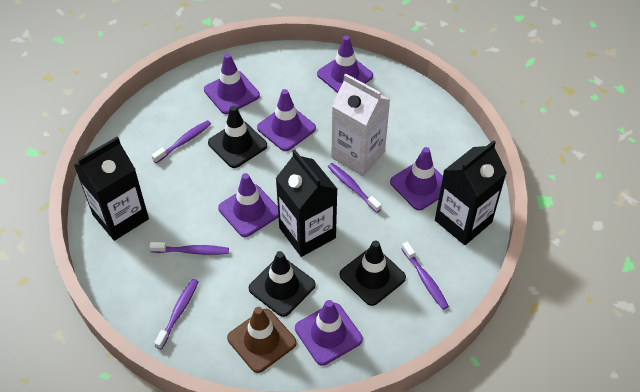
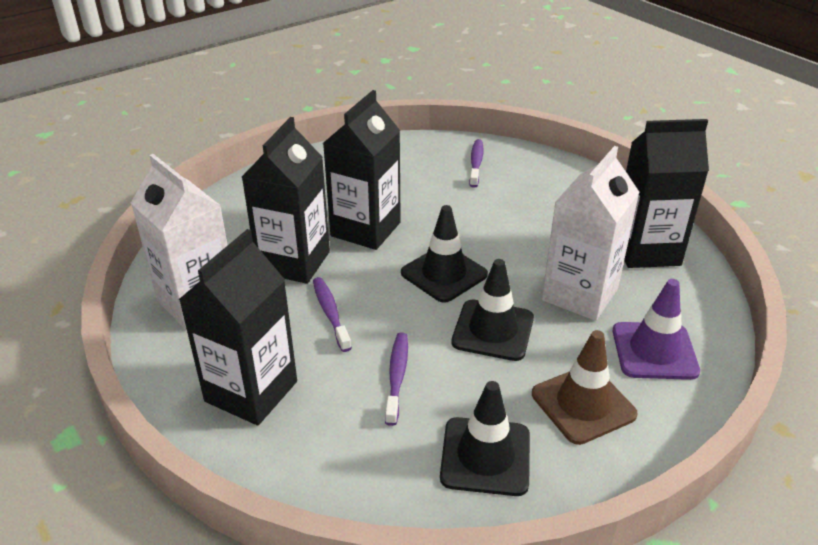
black carton: 3 -> 4
purple toothbrush: 5 -> 3
purple traffic cone: 6 -> 1
white carton: 1 -> 2

